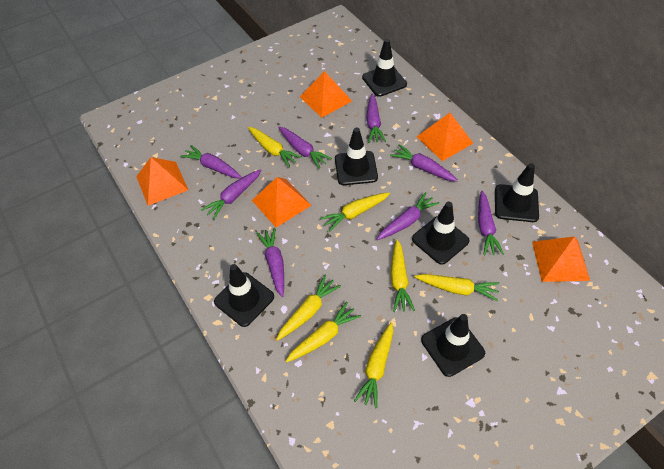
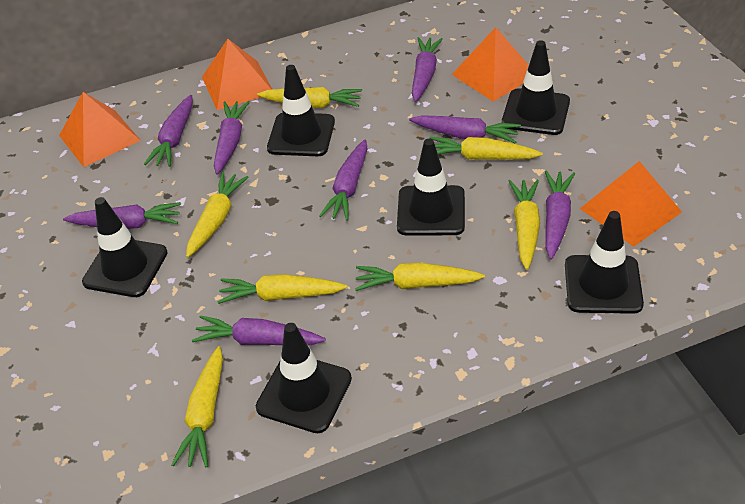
orange pyramid: 5 -> 4

